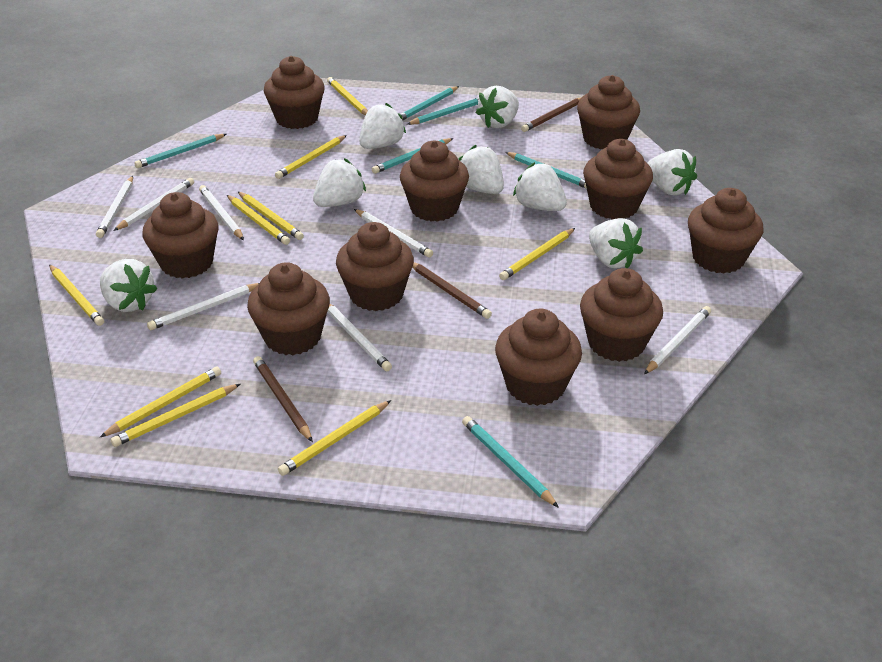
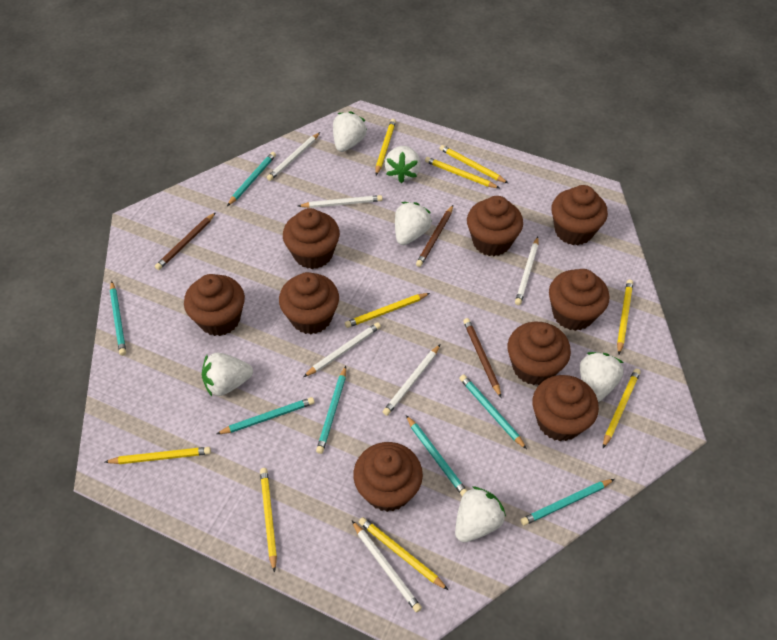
brown cupcake: 10 -> 9
turquoise pencil: 6 -> 7
white pencil: 7 -> 6
white strawberry: 8 -> 6

